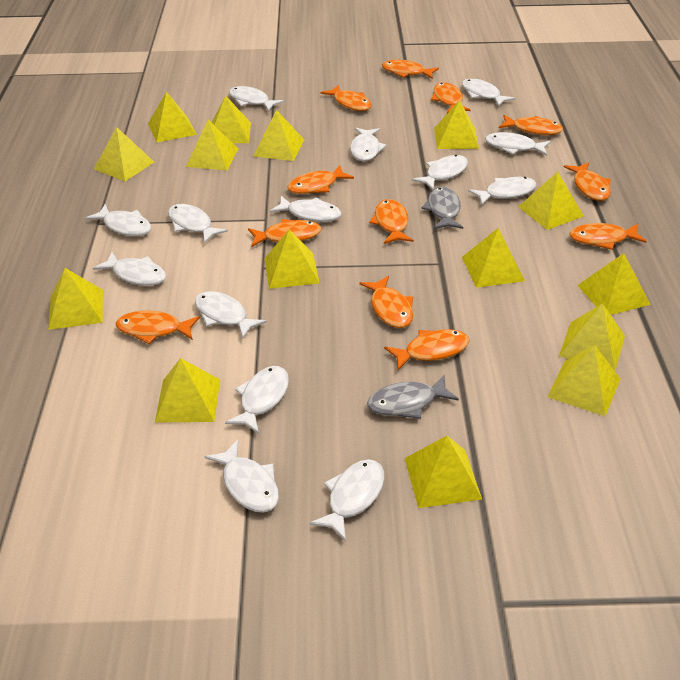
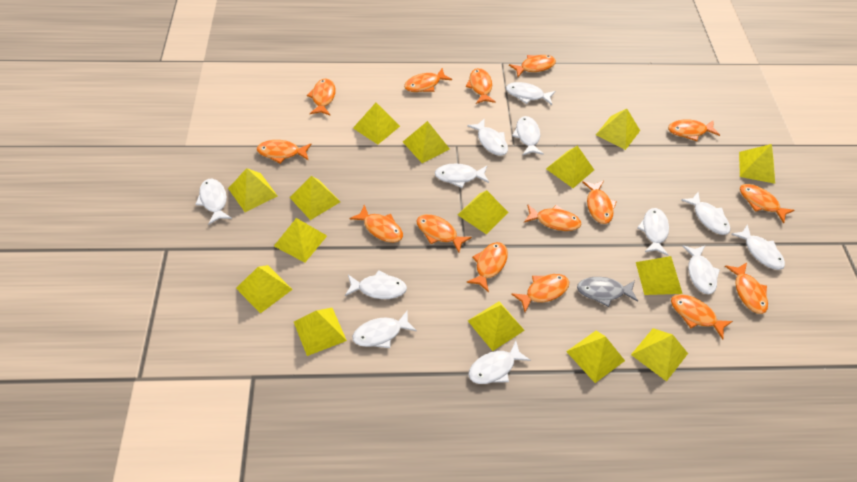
grey fish: 2 -> 1
orange fish: 12 -> 15
white fish: 14 -> 12

